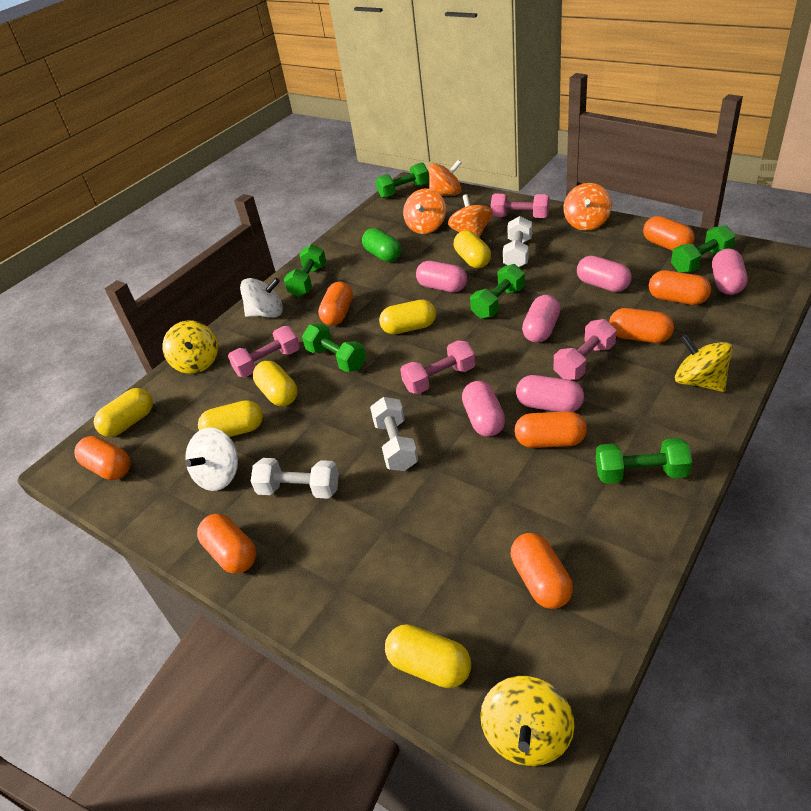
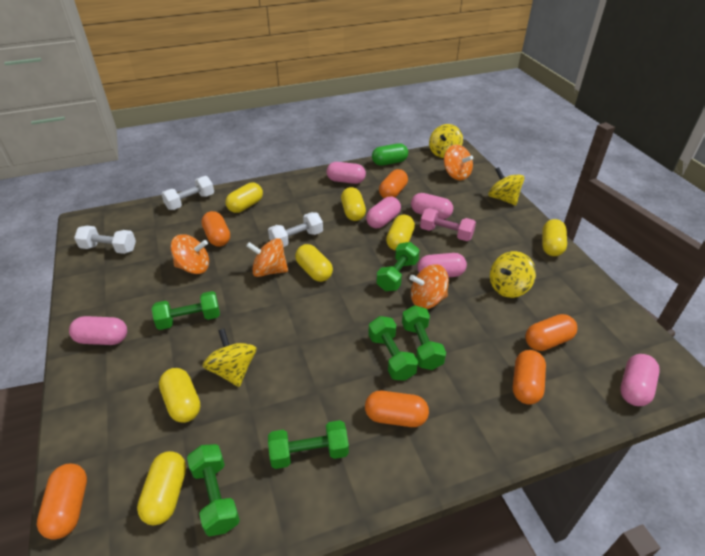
orange capsule: 8 -> 6
pink dumbbell: 4 -> 1
white spinning top: 2 -> 0
yellow capsule: 6 -> 7
yellow spinning top: 3 -> 4

